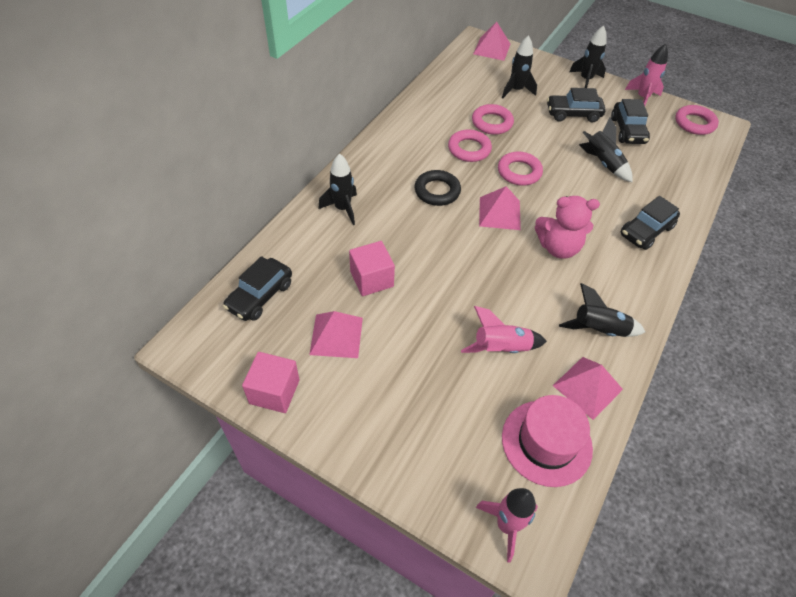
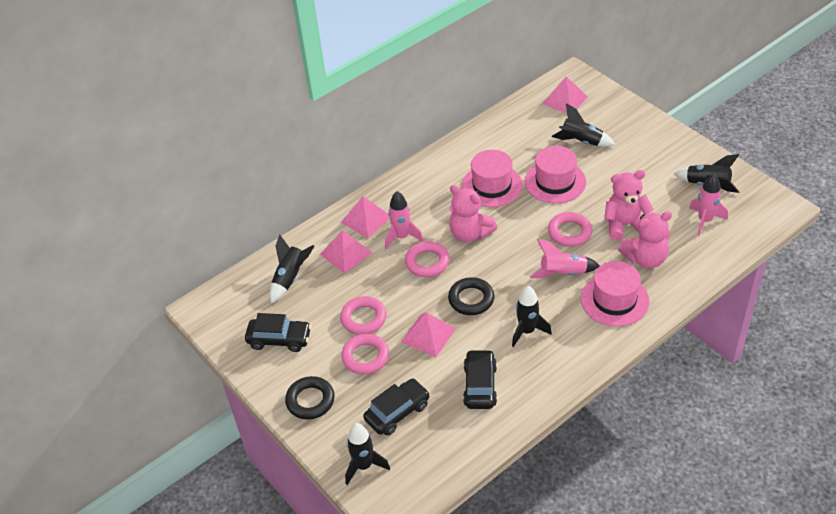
black car: 4 -> 3
black ring: 1 -> 2
pink cube: 2 -> 0
pink hat: 1 -> 3
pink teddy bear: 1 -> 3

